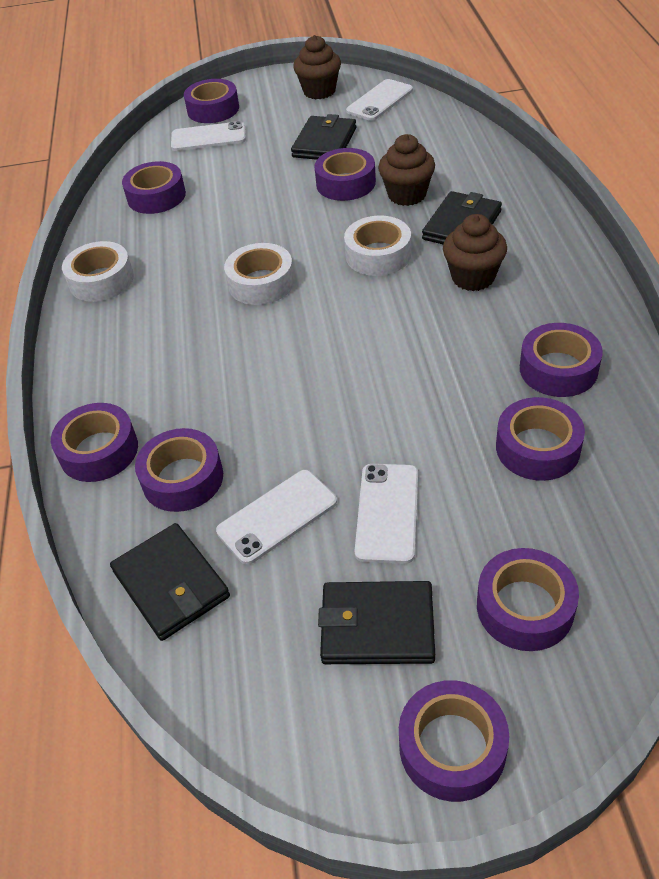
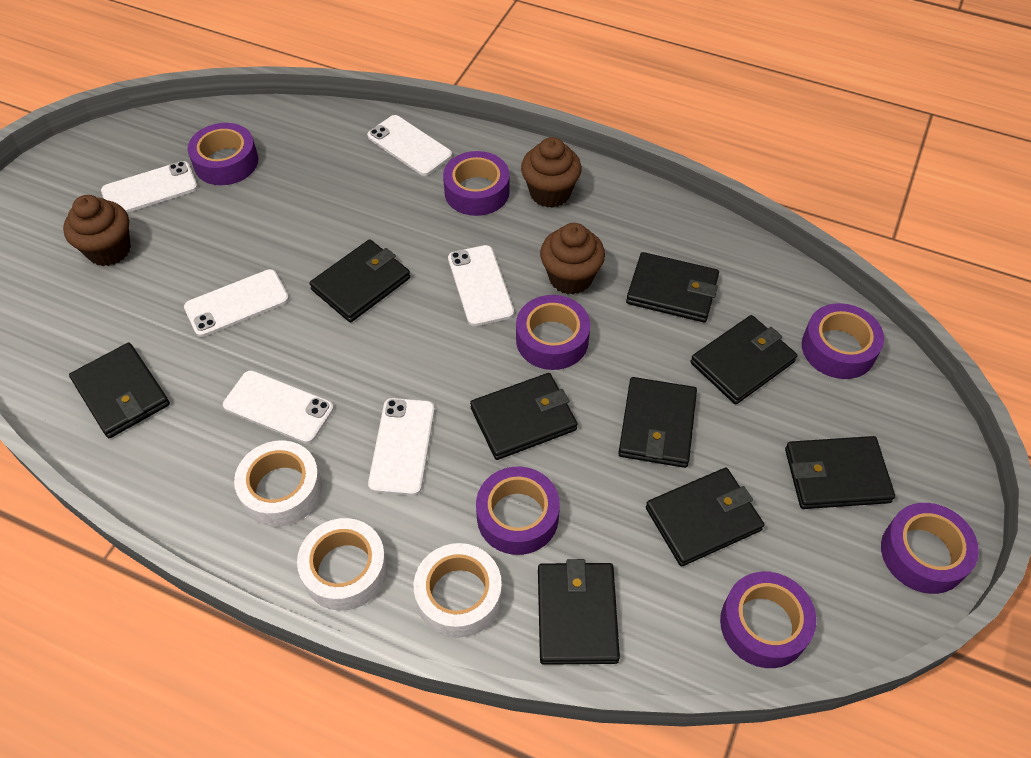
black wallet: 4 -> 9
purple tape: 9 -> 7
white phone: 4 -> 6

